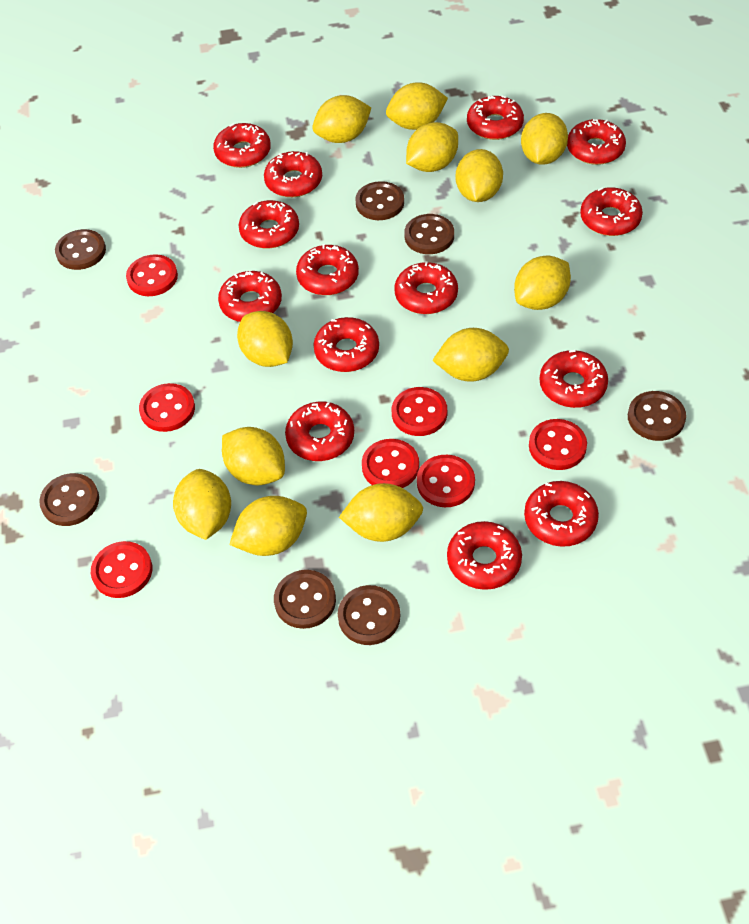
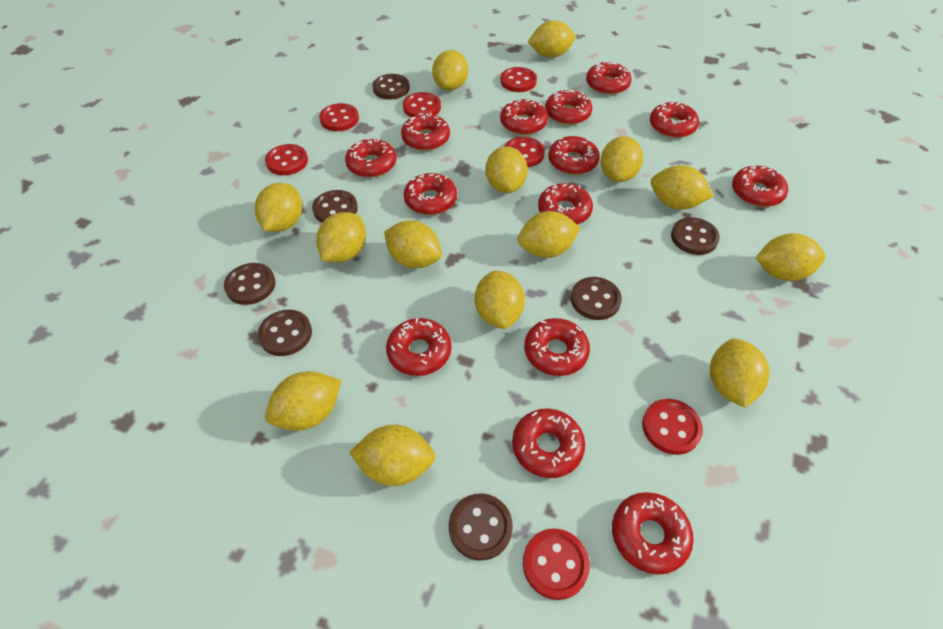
yellow lemon: 12 -> 14

